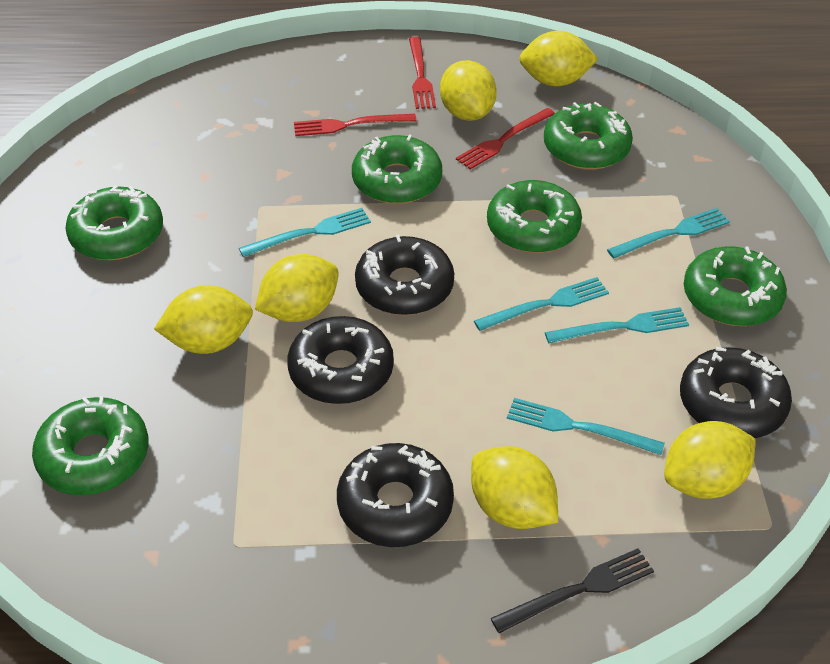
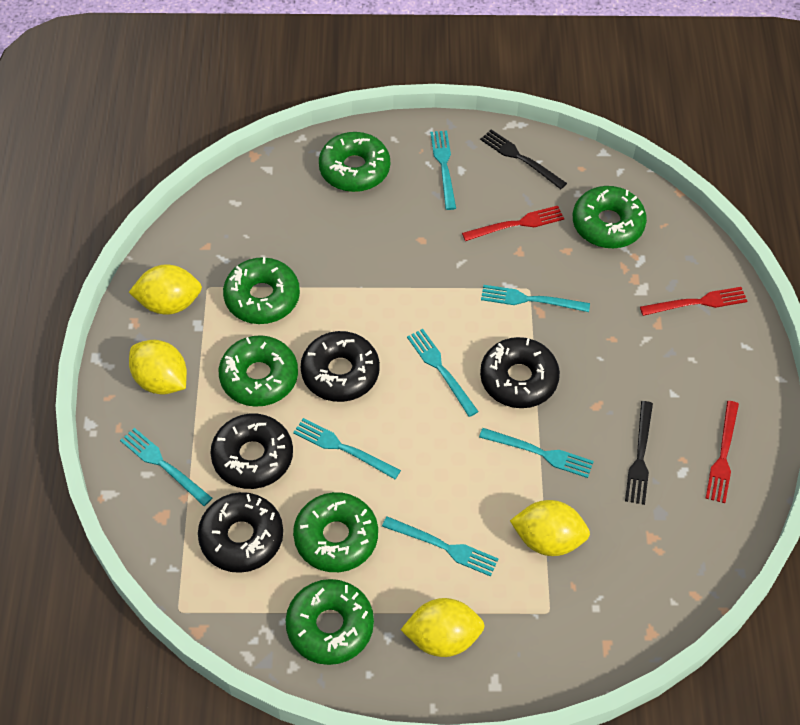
black fork: 1 -> 2
turquoise fork: 5 -> 7
yellow lemon: 6 -> 4

